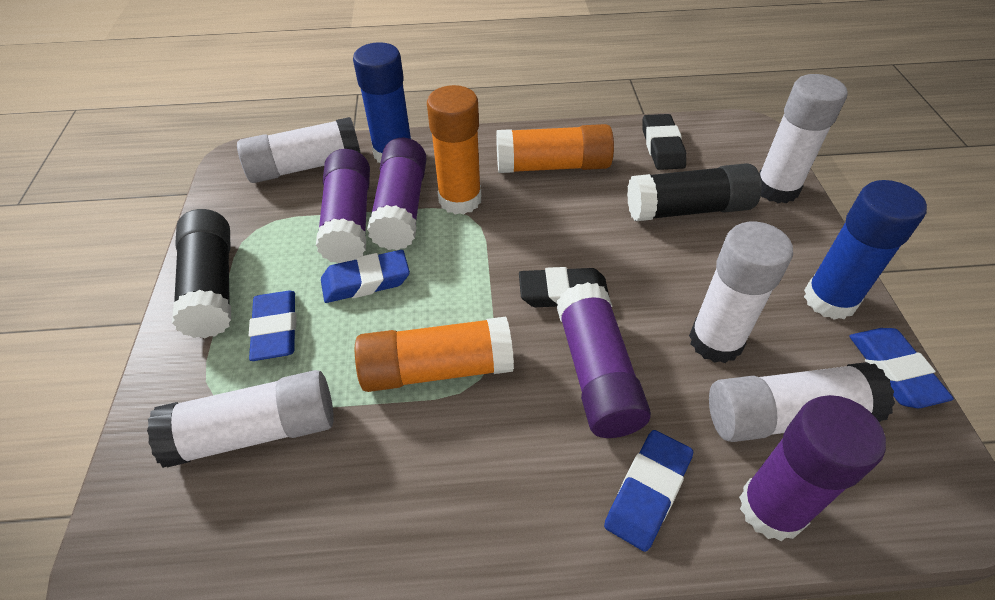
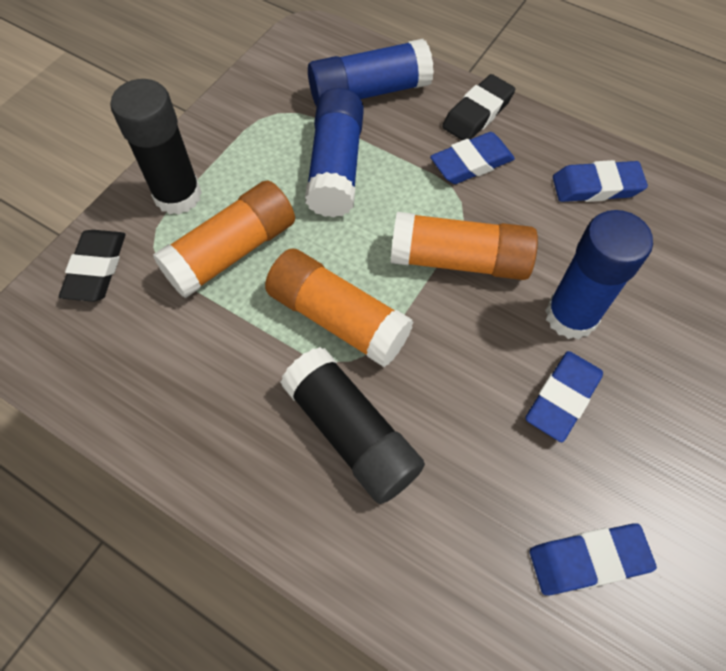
blue glue stick: 2 -> 3
purple glue stick: 4 -> 0
white glue stick: 5 -> 0

